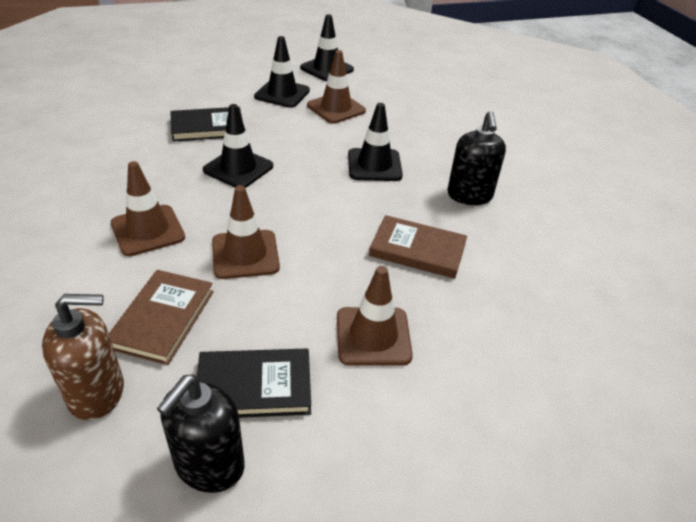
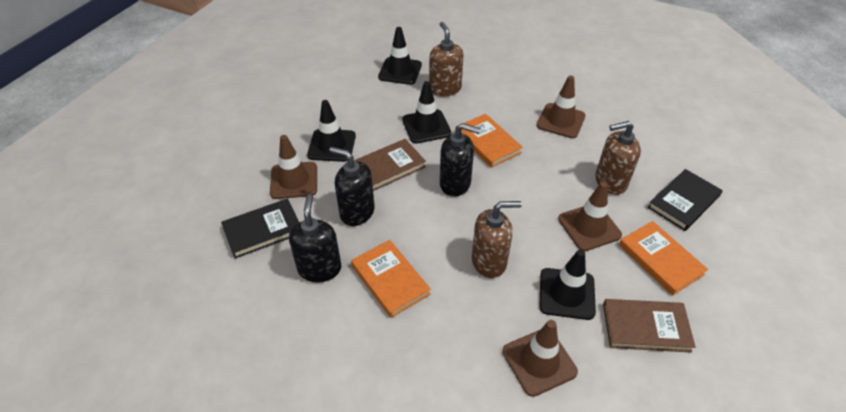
black soap dispenser: 2 -> 3
brown soap dispenser: 1 -> 3
orange book: 0 -> 3

